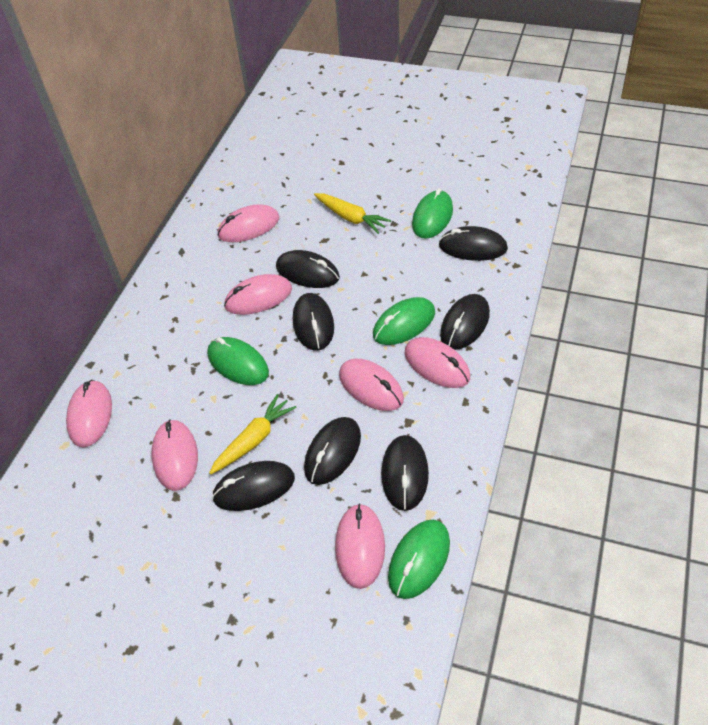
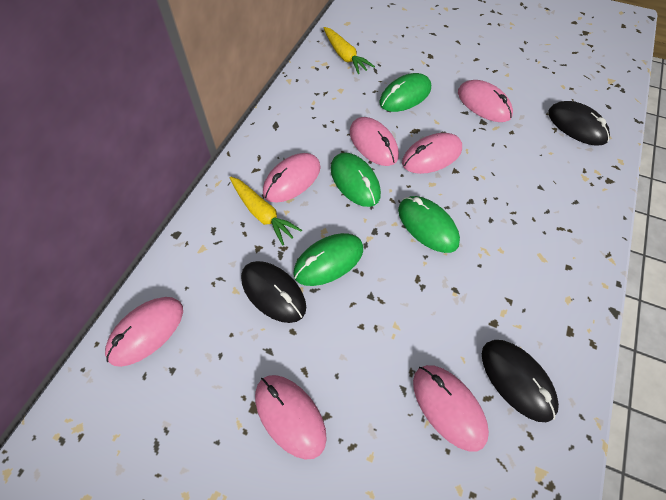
black mouse: 7 -> 3

